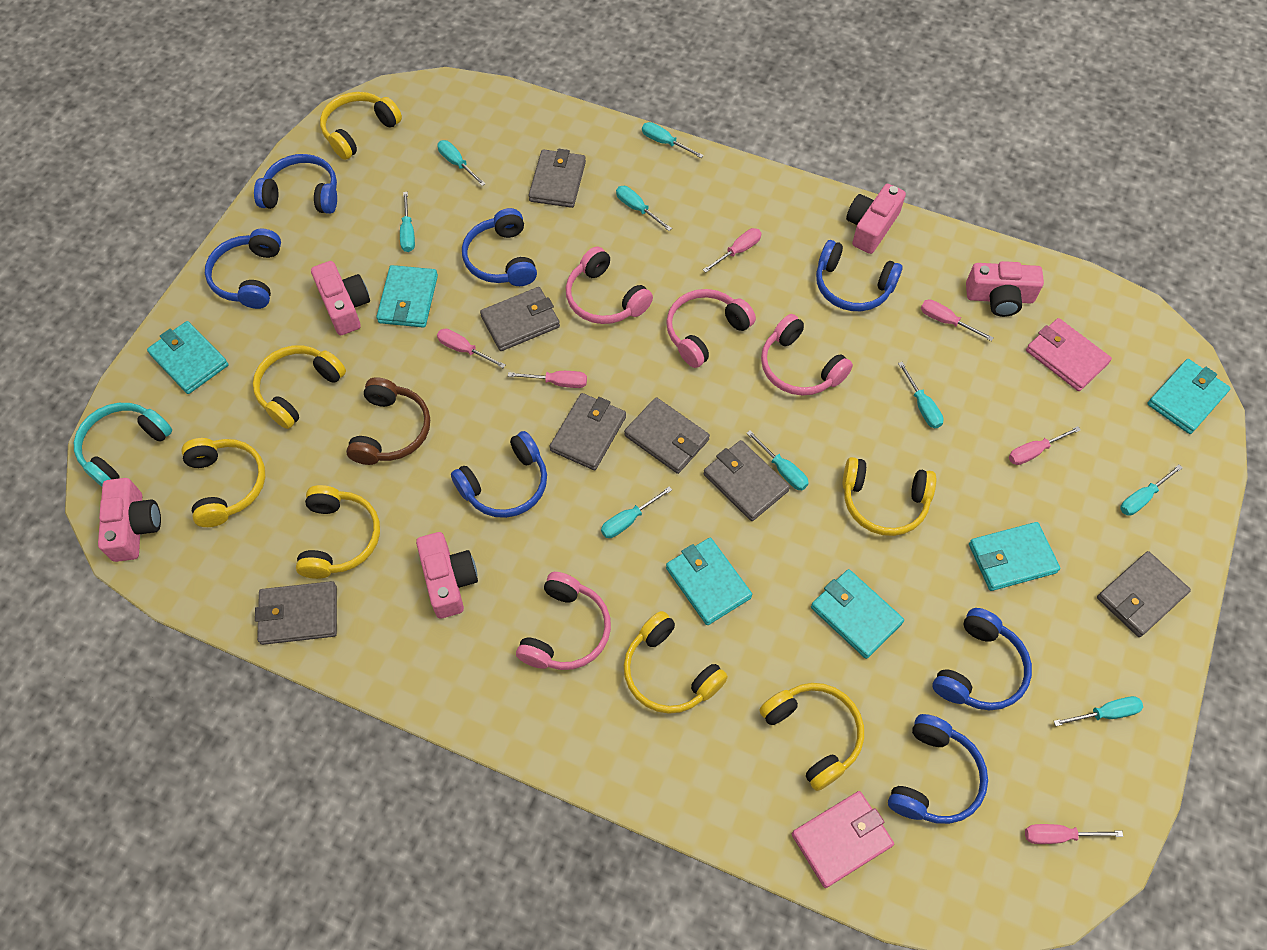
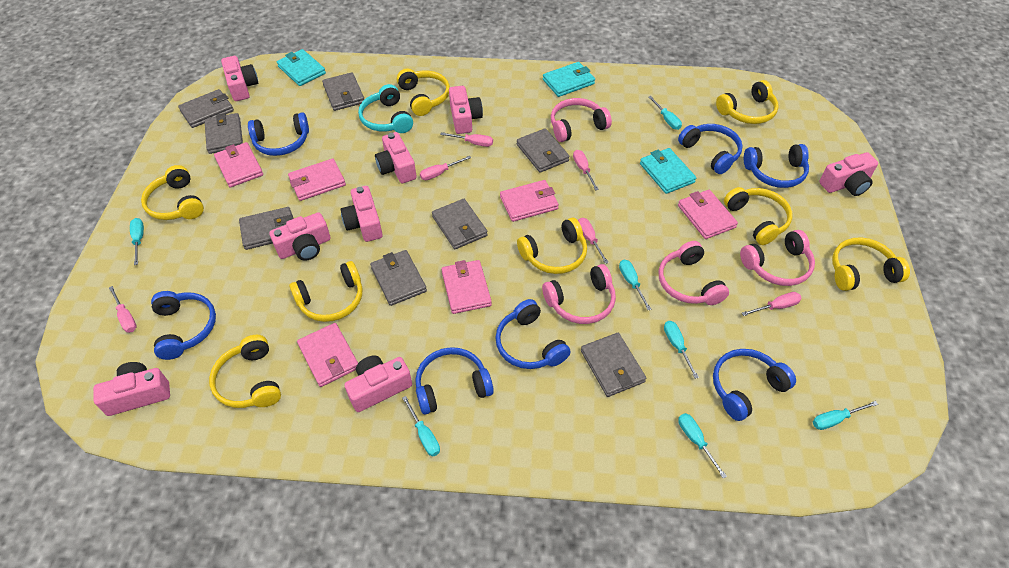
brown headphones: 1 -> 0
grey wallet: 7 -> 8
pink camera: 5 -> 8
pink wallet: 2 -> 6
turquoise screwdriver: 9 -> 7
turquoise wallet: 6 -> 3
yellow headphones: 7 -> 8

